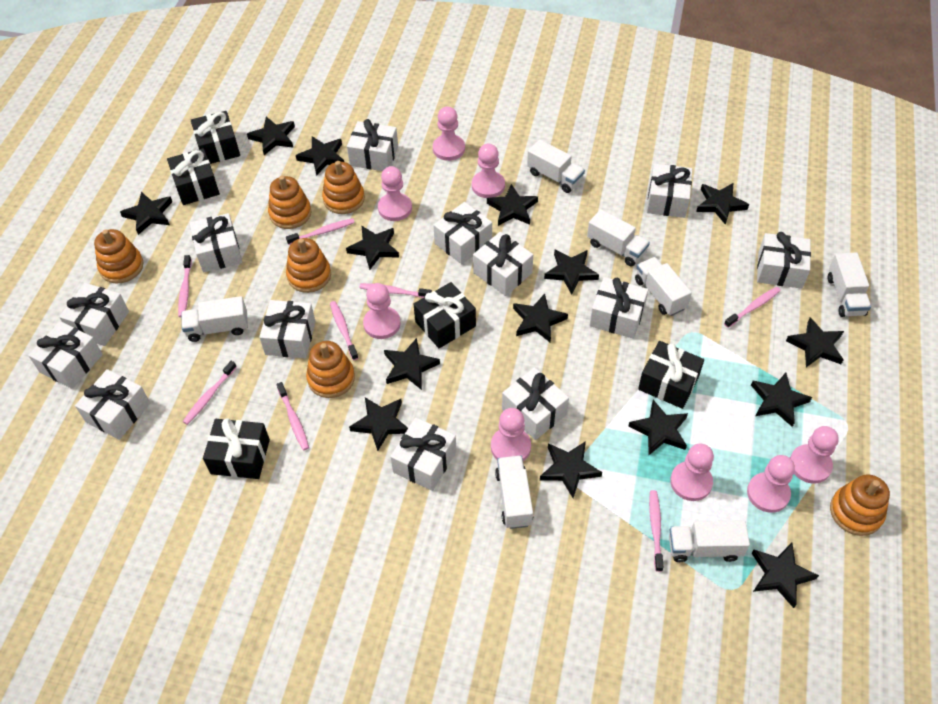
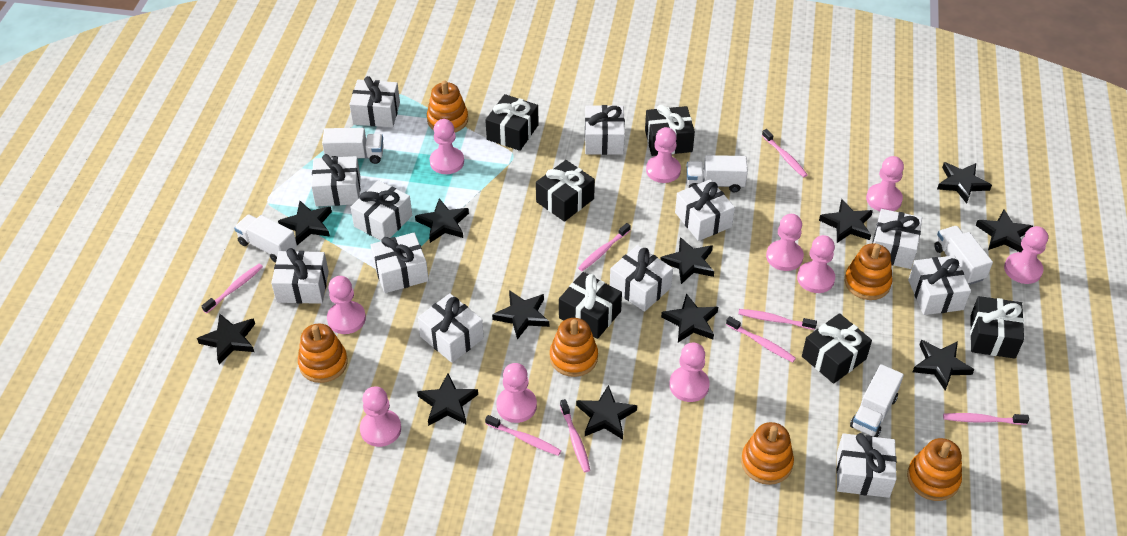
black gift: 5 -> 6
black star: 15 -> 12
pink pawn: 8 -> 10
white gift: 13 -> 12
white truck: 7 -> 5

